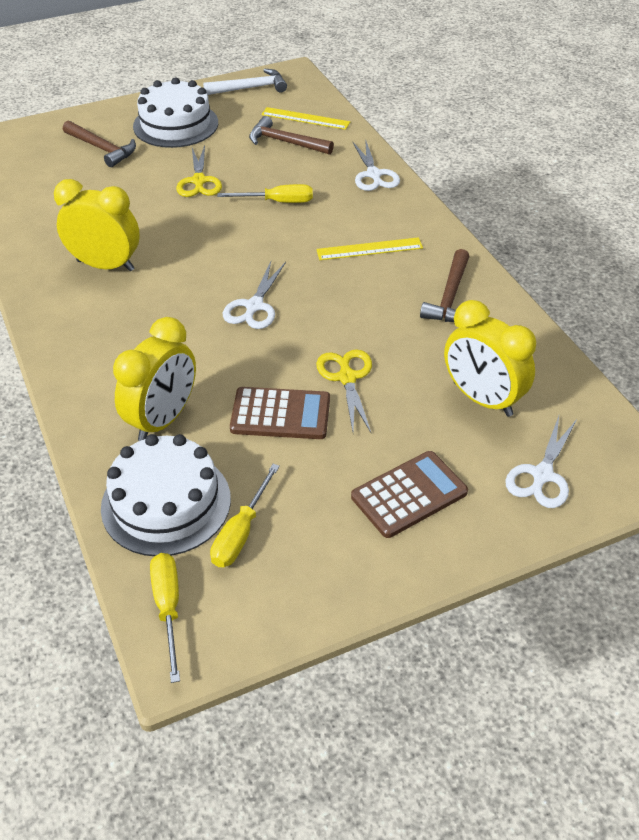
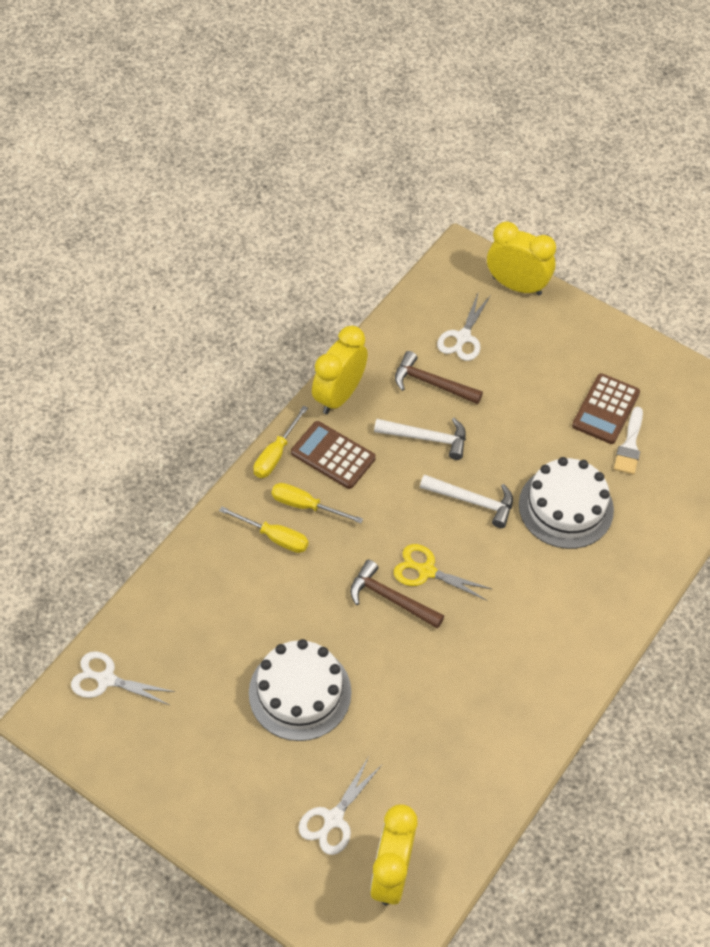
brown hammer: 3 -> 2
white brush: 0 -> 1
white hammer: 1 -> 2
yellow ruler: 2 -> 0
yellow scissors: 2 -> 1

